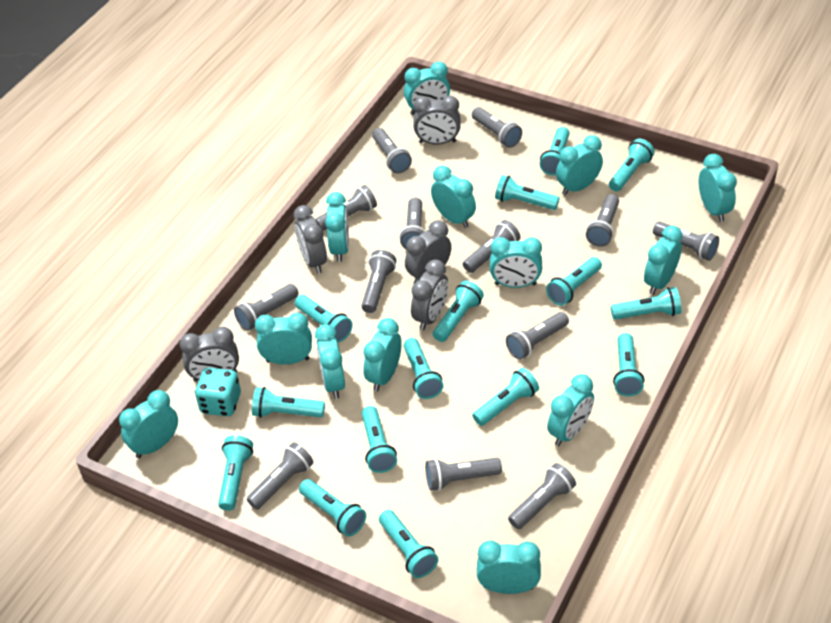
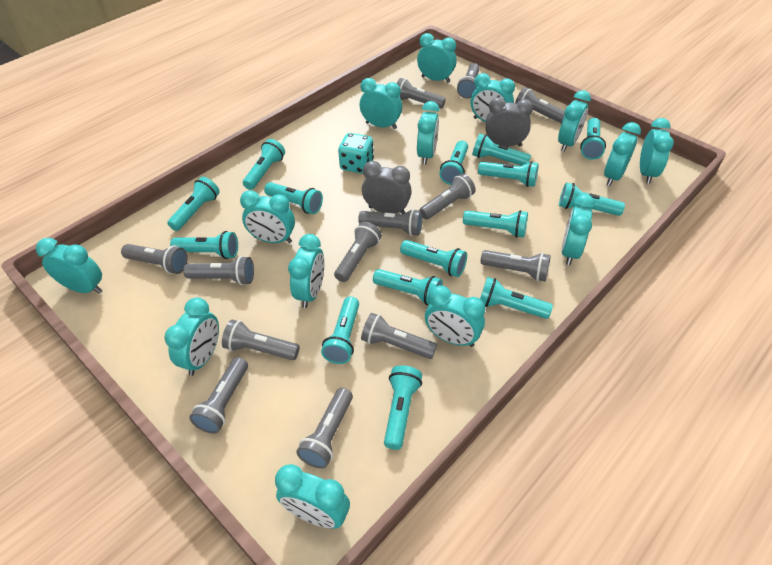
grey clock: 5 -> 2
turquoise clock: 13 -> 14

